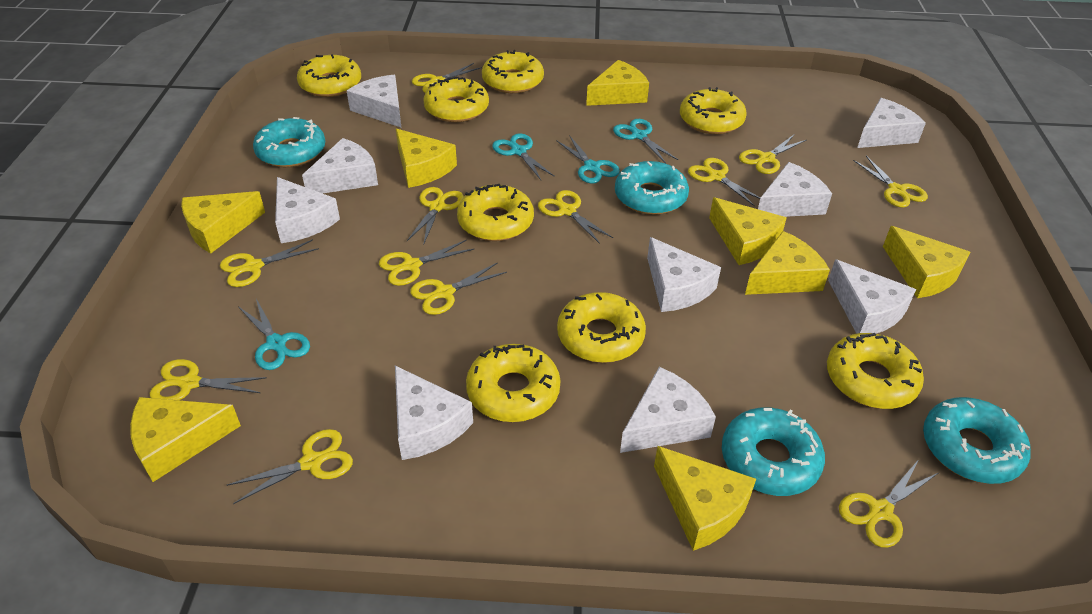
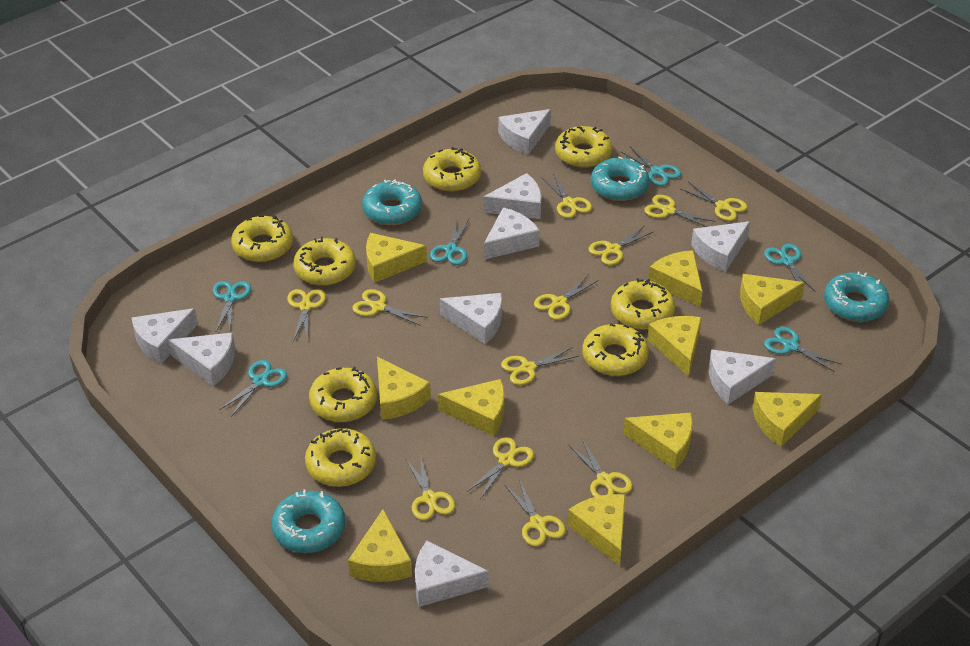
turquoise scissors: 4 -> 6
yellow cheese: 8 -> 10

